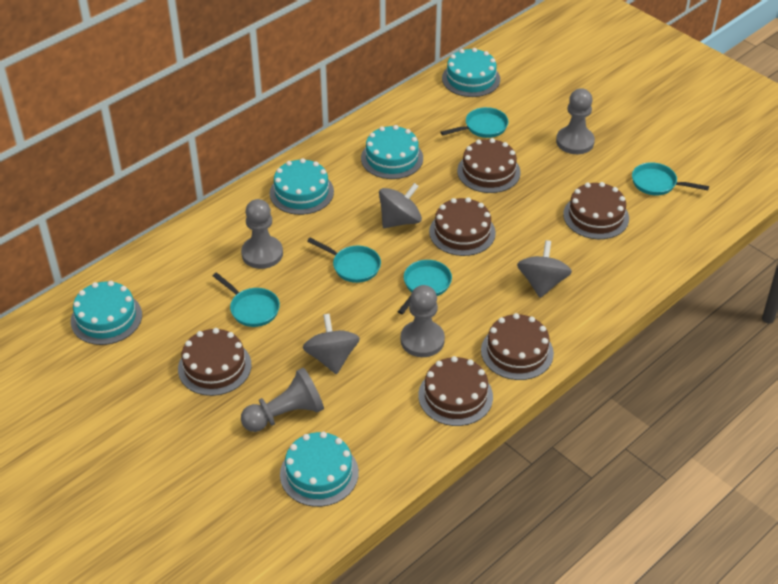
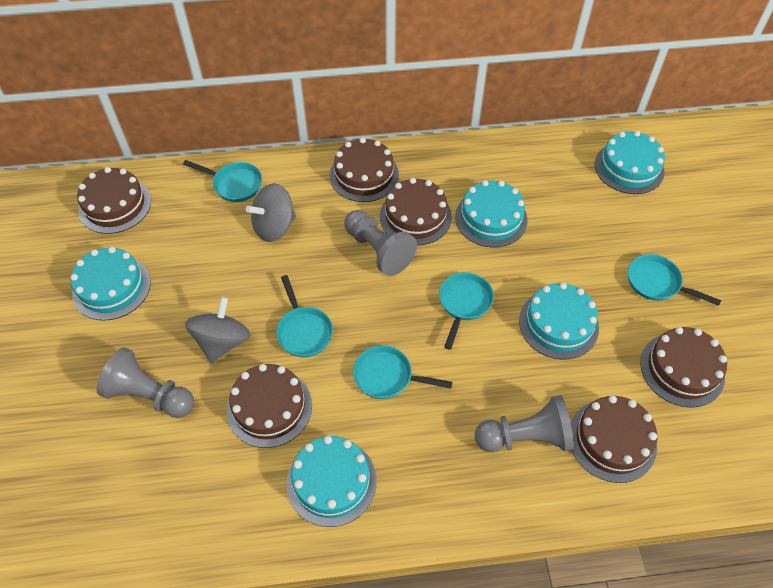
grey pawn: 4 -> 3
grey spinning top: 3 -> 2

